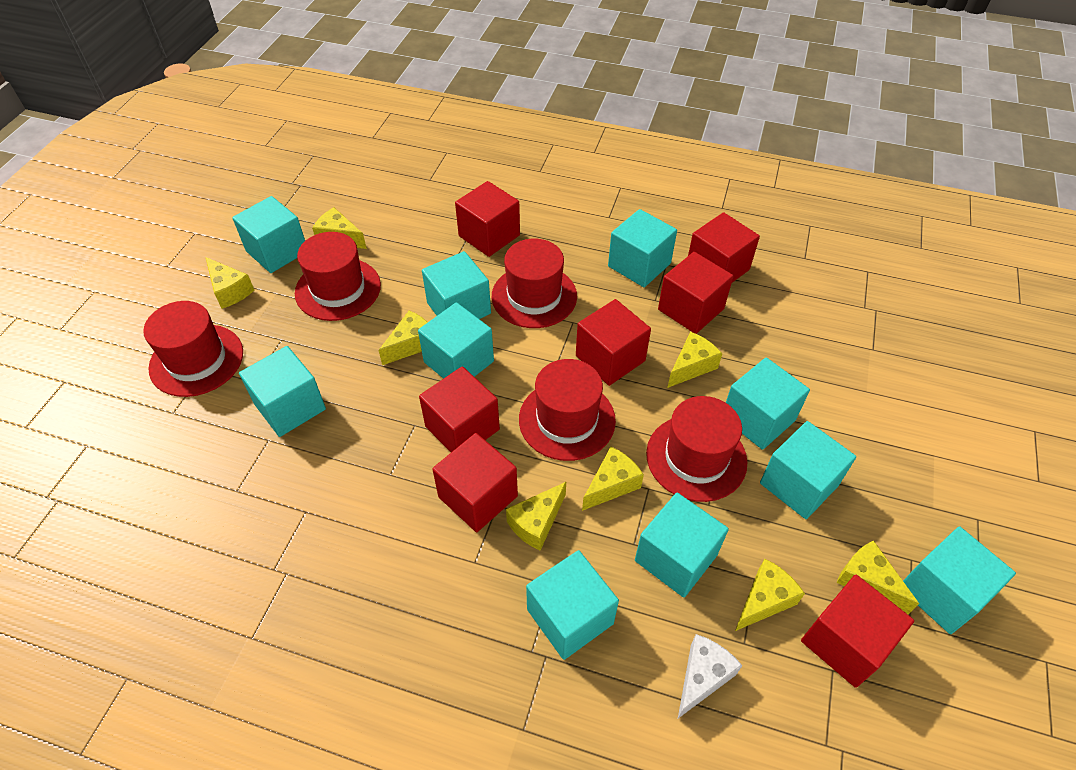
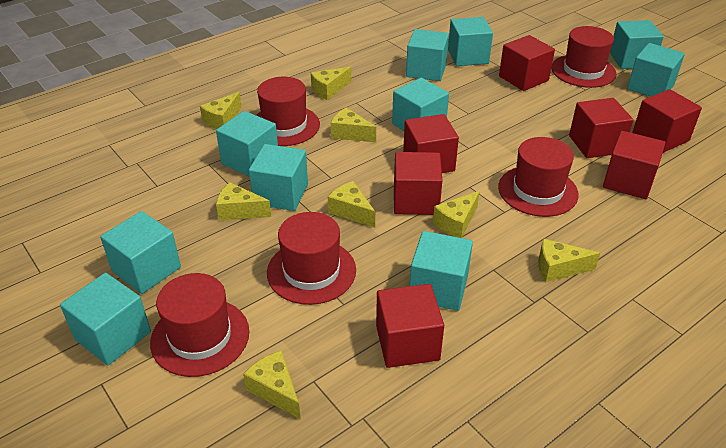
white cheese: 1 -> 0

